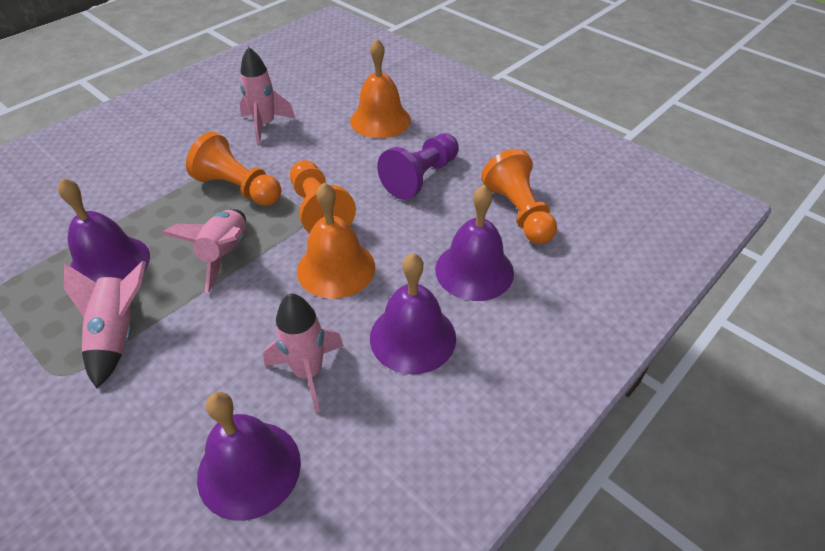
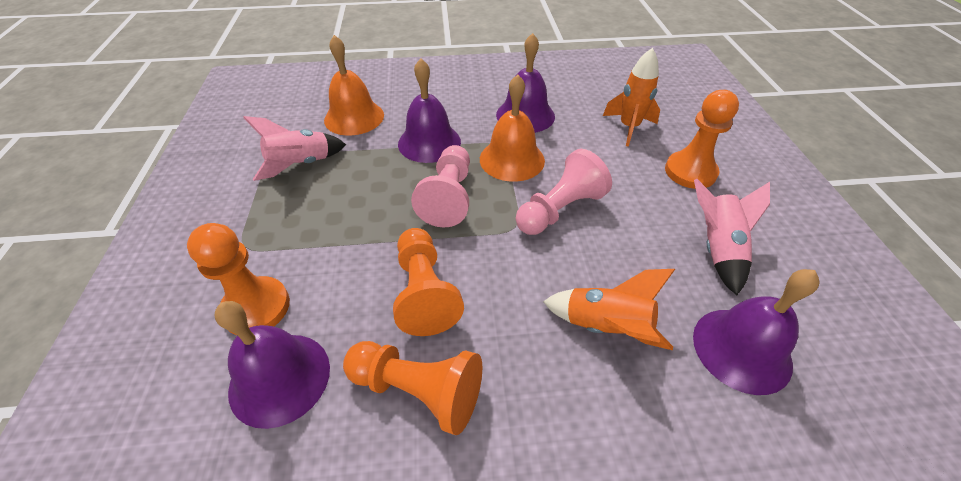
orange pawn: 3 -> 4
orange rocket: 0 -> 2
pink pawn: 0 -> 2
pink rocket: 4 -> 2
purple pawn: 1 -> 0

